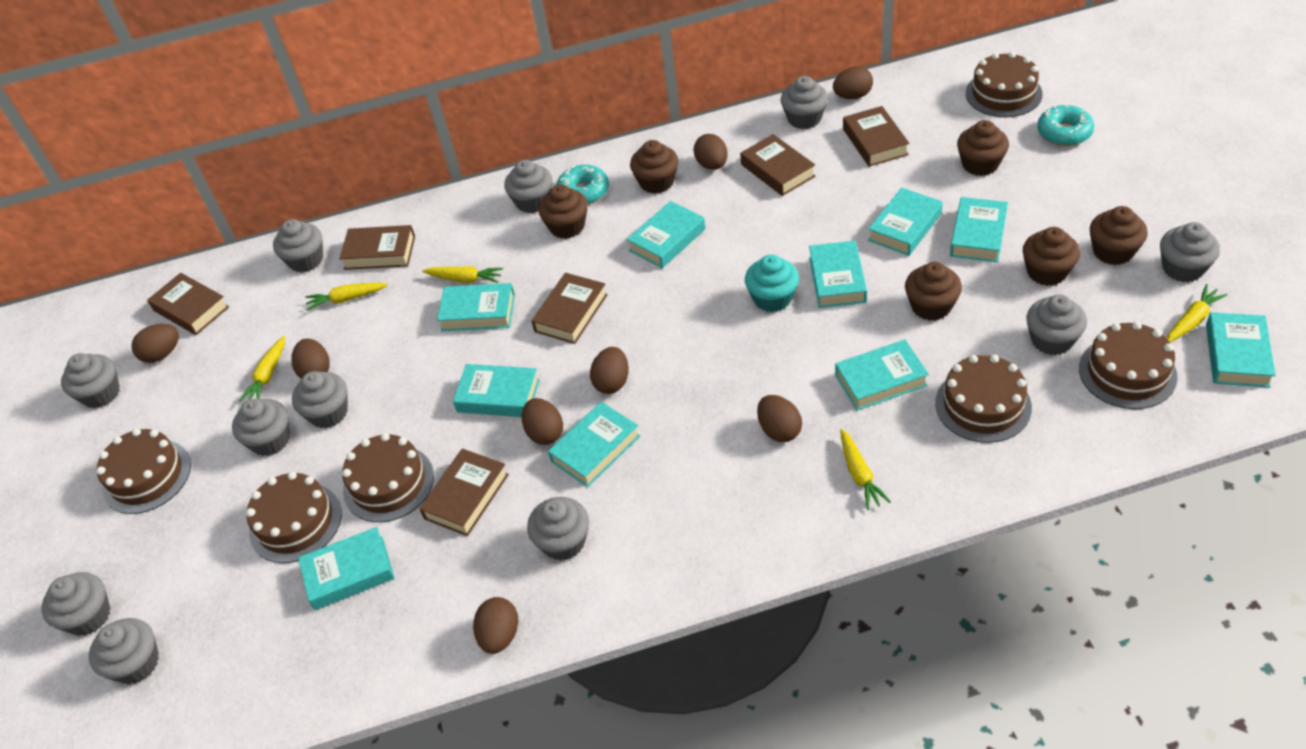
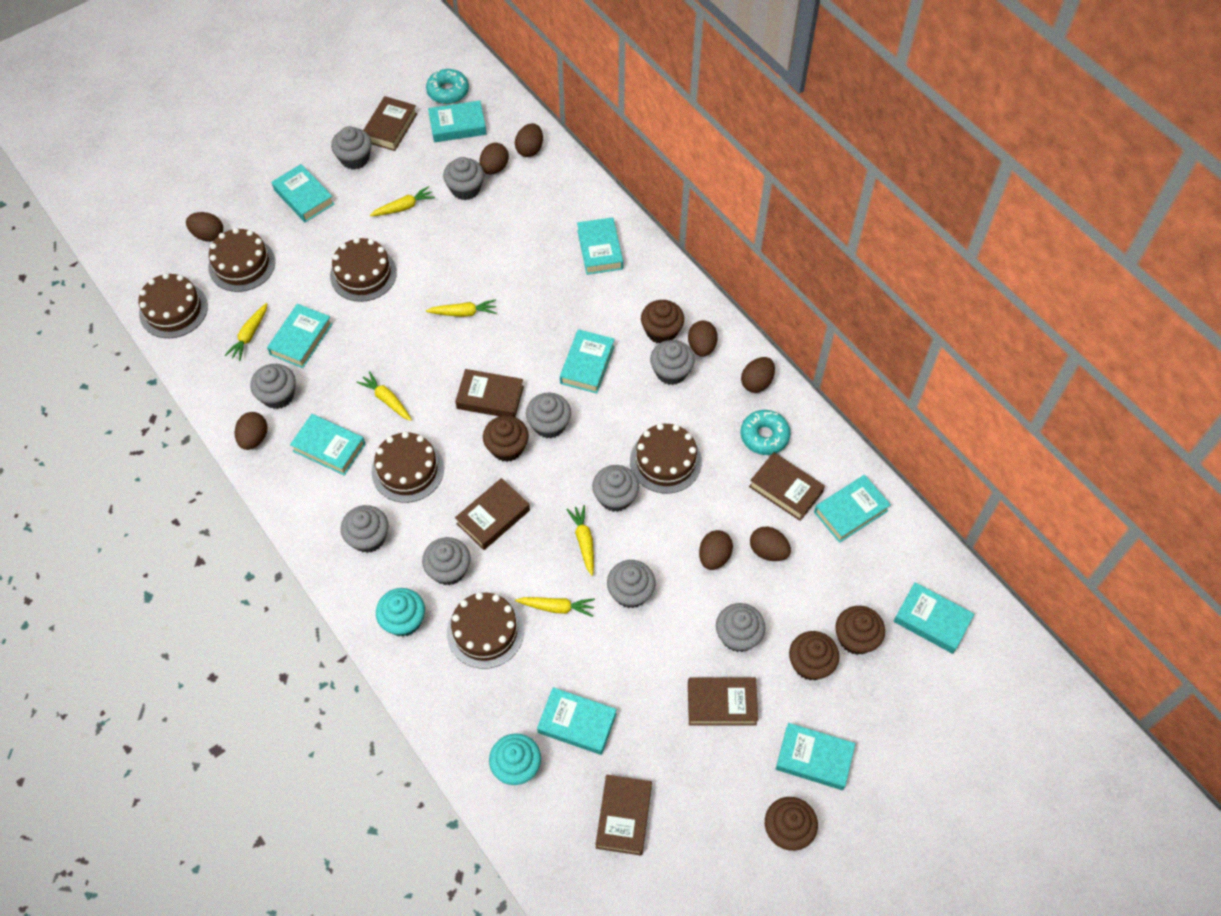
brown cupcake: 6 -> 5
grey cupcake: 11 -> 10
turquoise cupcake: 1 -> 2
yellow carrot: 5 -> 6

